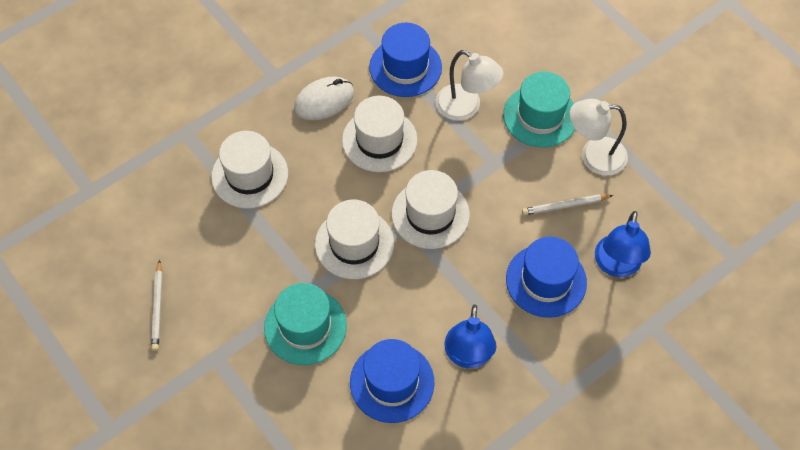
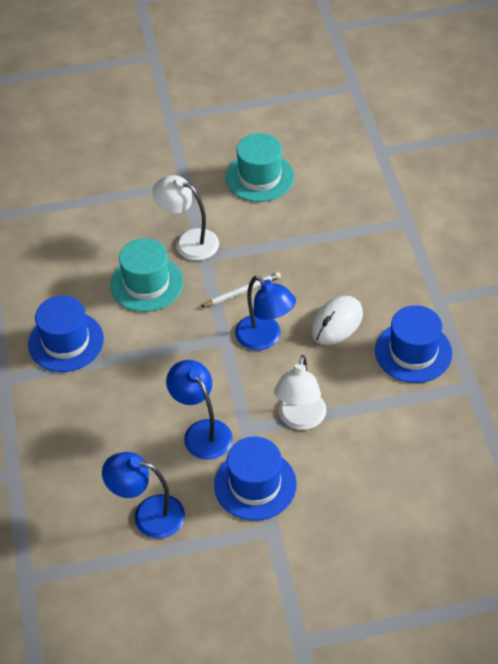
blue lamp: 2 -> 3
white hat: 4 -> 0
white pencil: 2 -> 1

